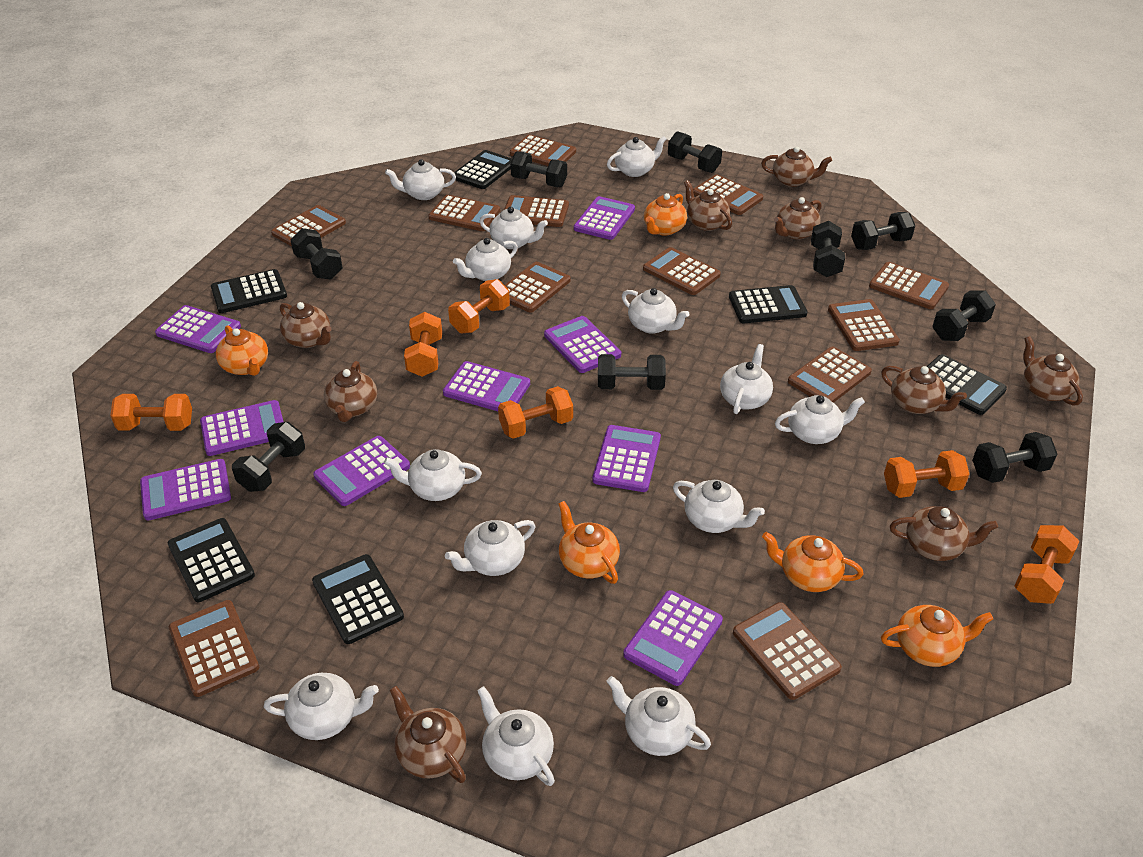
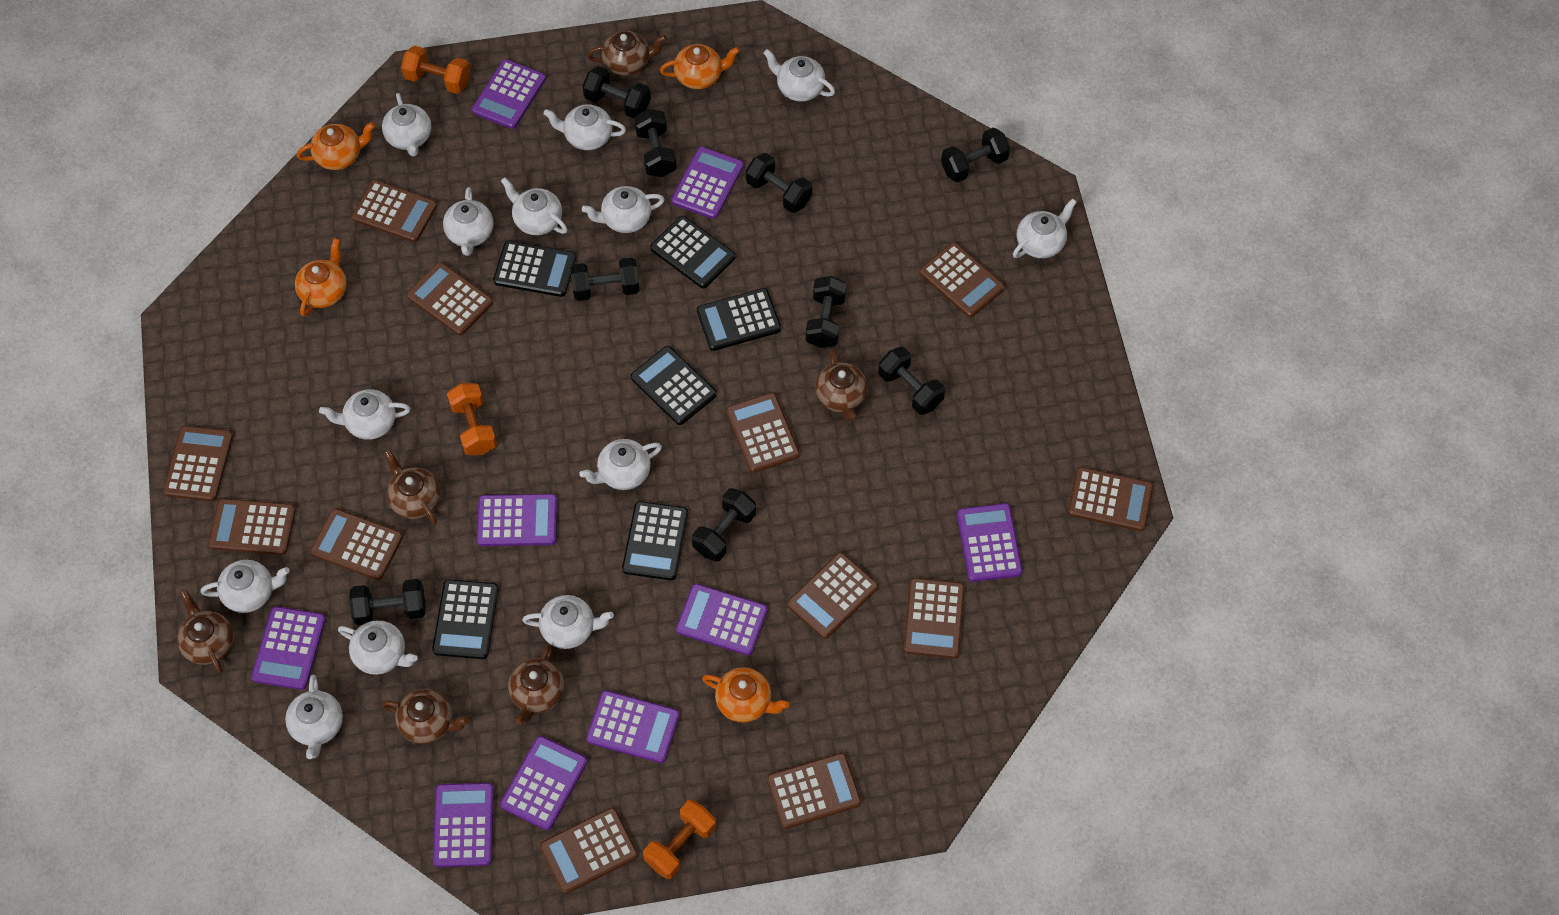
brown teapot: 9 -> 6
orange dumbbell: 6 -> 3
orange teapot: 5 -> 4

